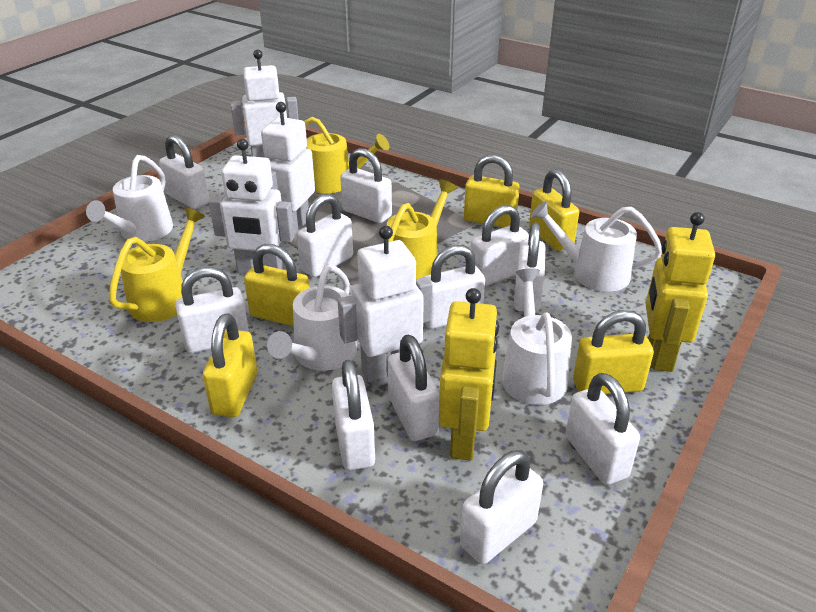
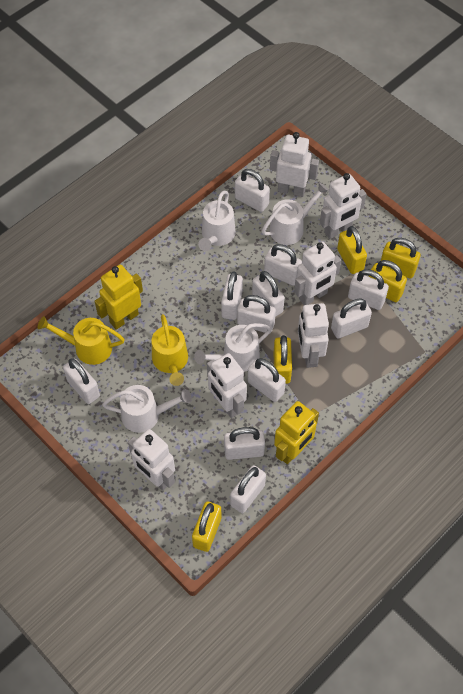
white robot: 4 -> 6
yellow watering can: 3 -> 2

